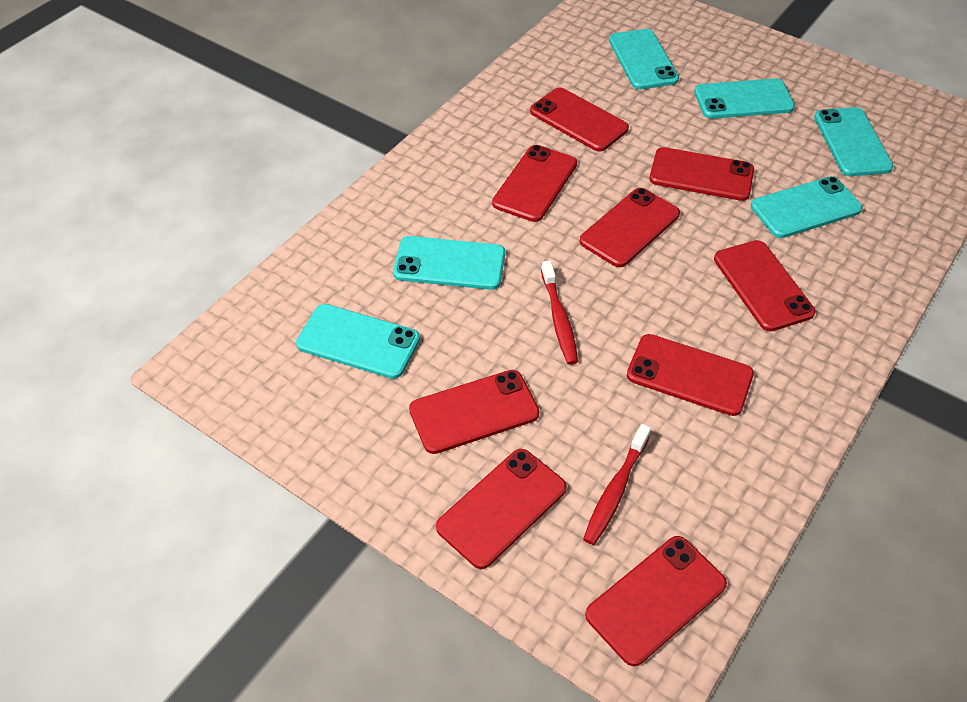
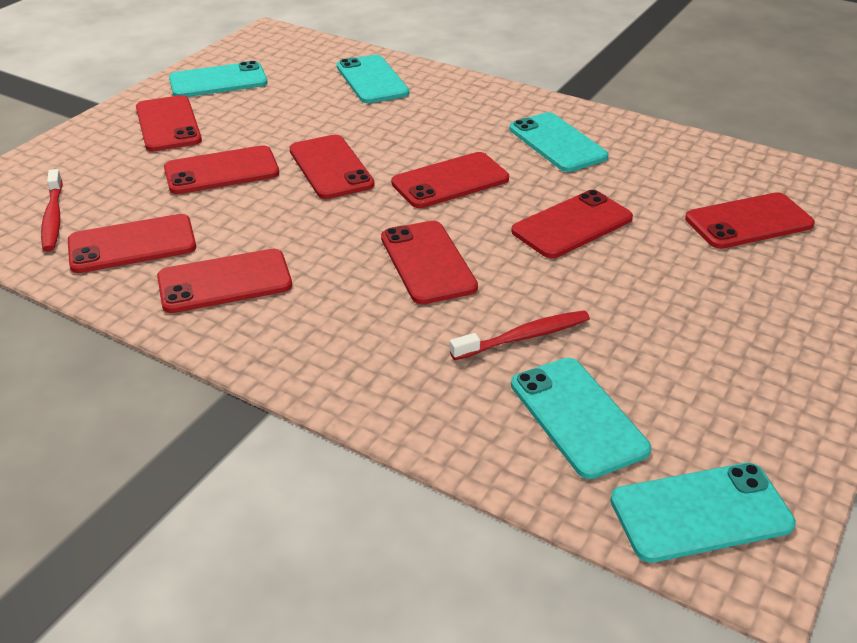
turquoise phone: 6 -> 5

